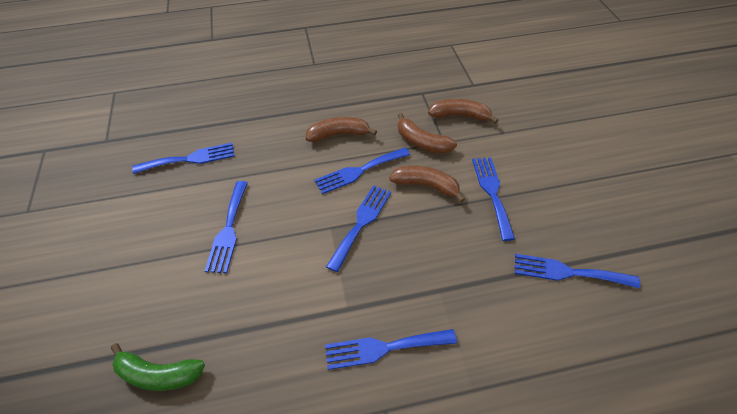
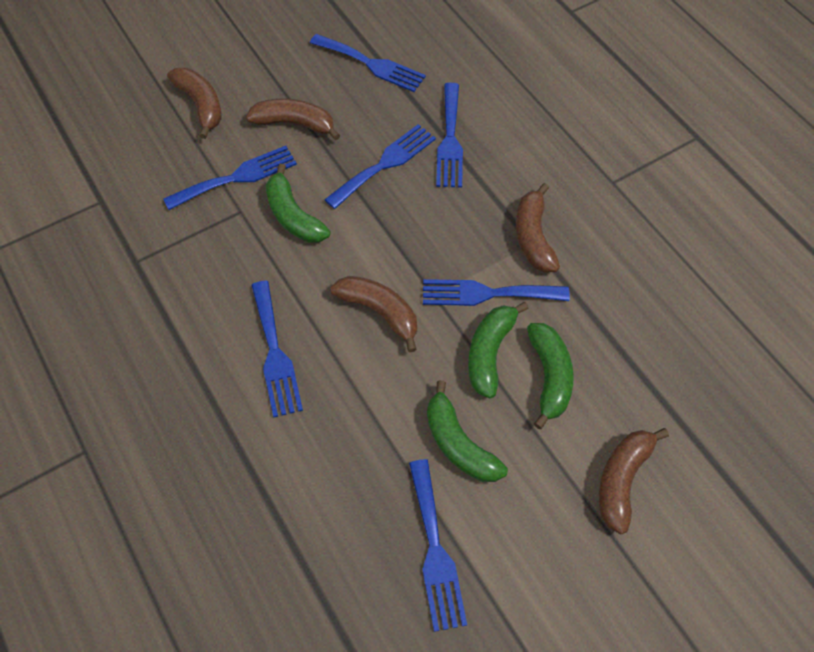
brown banana: 4 -> 5
green banana: 1 -> 4

